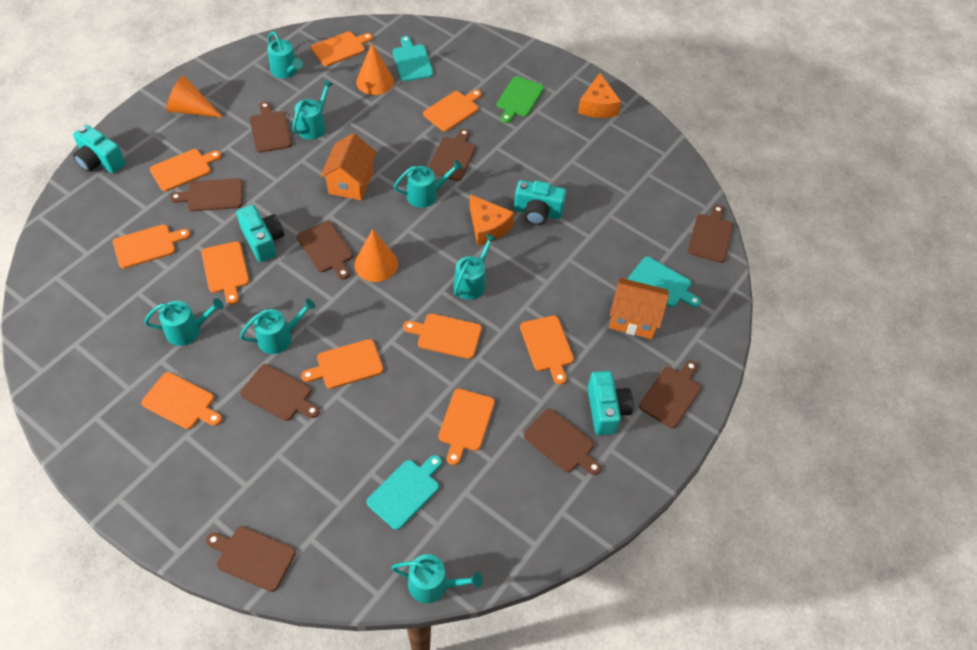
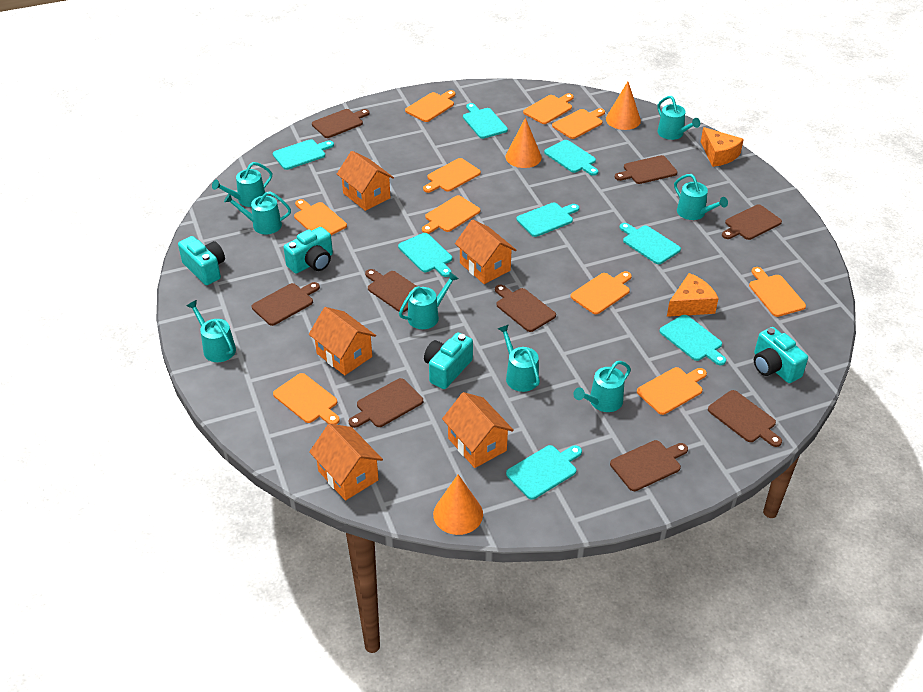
green cutting board: 1 -> 0
orange house: 2 -> 5
turquoise cutting board: 3 -> 8
turquoise watering can: 7 -> 8

